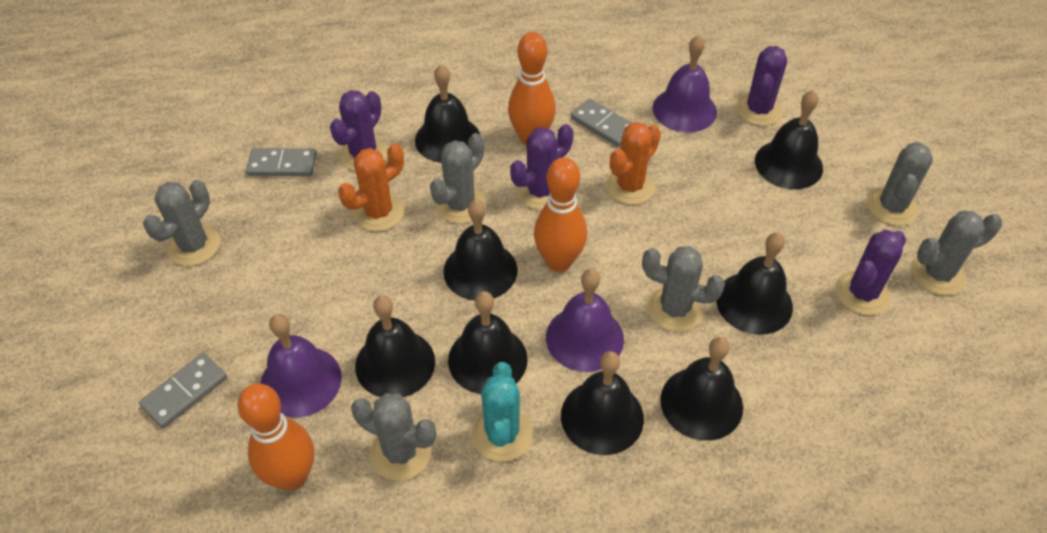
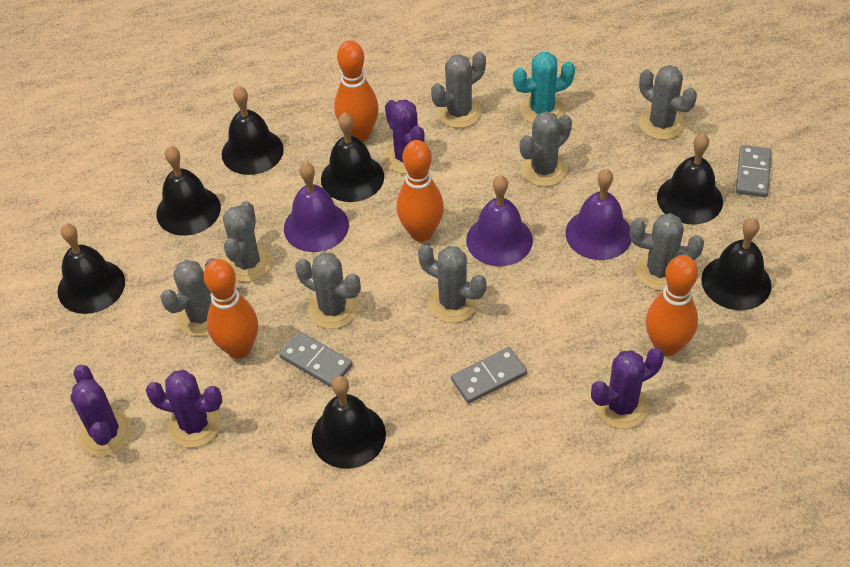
black bell: 8 -> 7
grey cactus: 6 -> 8
orange bowling pin: 3 -> 4
orange cactus: 2 -> 0

